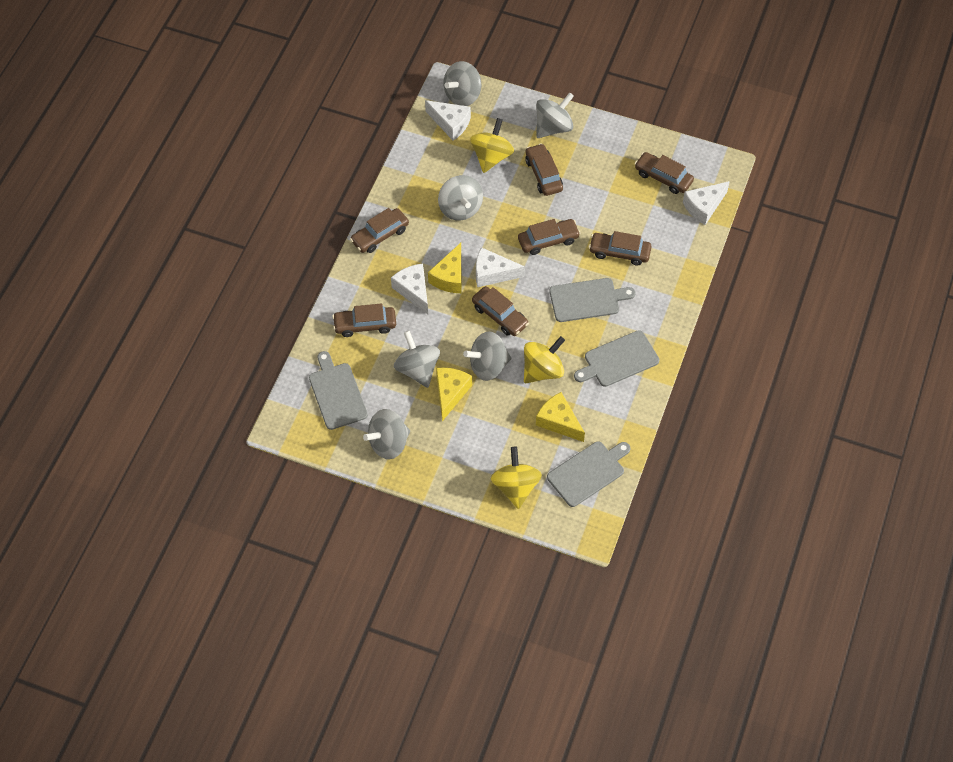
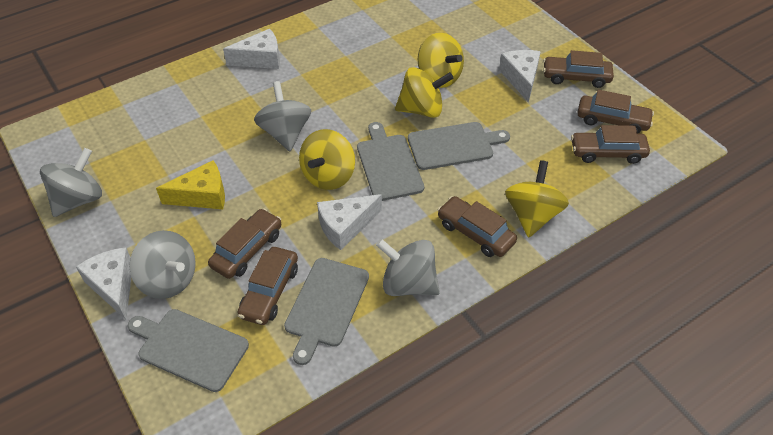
brown car: 7 -> 6
grey spinning top: 6 -> 4
yellow cheese: 3 -> 1
yellow spinning top: 3 -> 4

